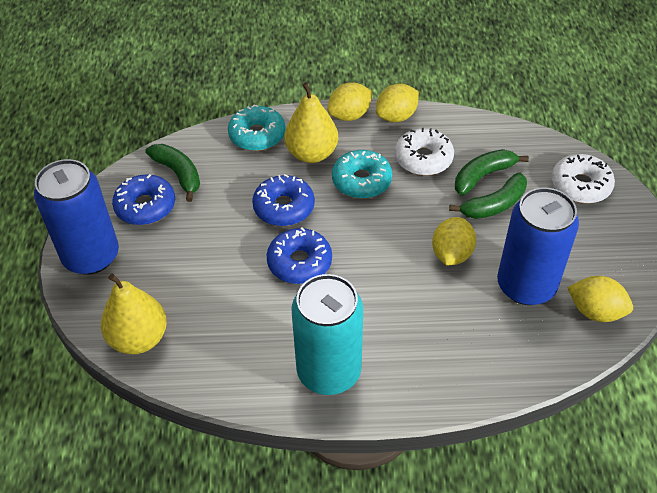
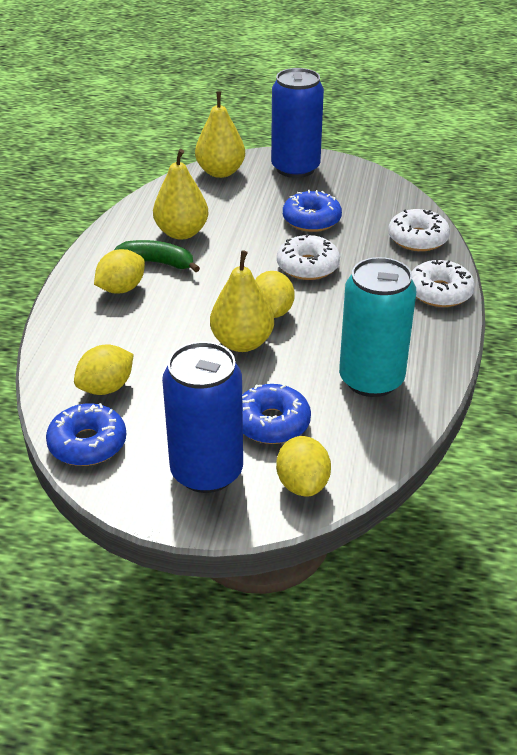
green banana: 3 -> 1
turquoise donut: 2 -> 0
white donut: 2 -> 3
yellow pear: 2 -> 3

